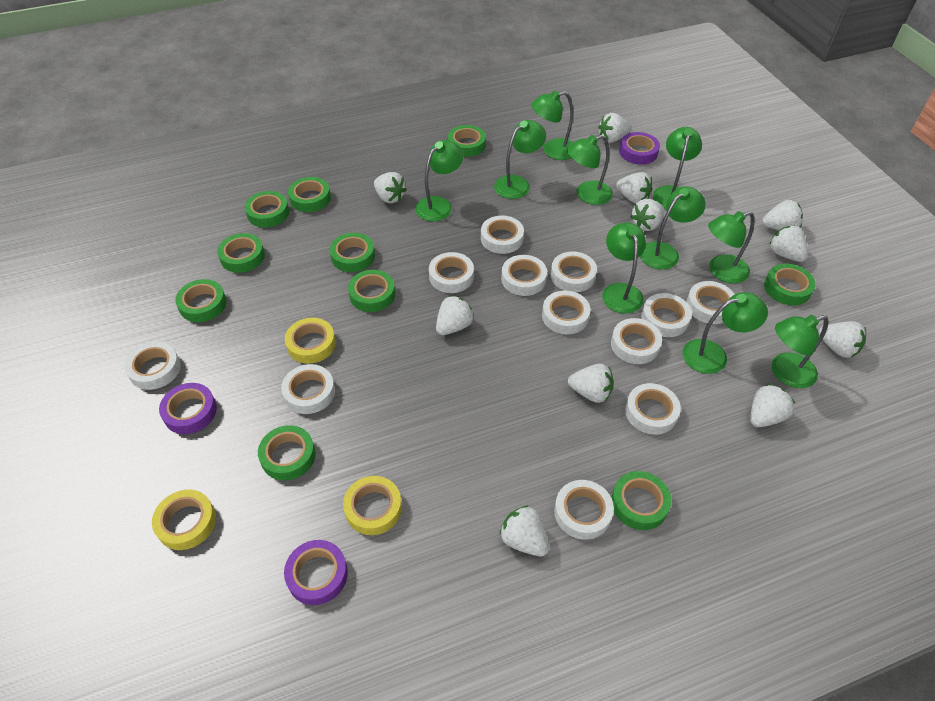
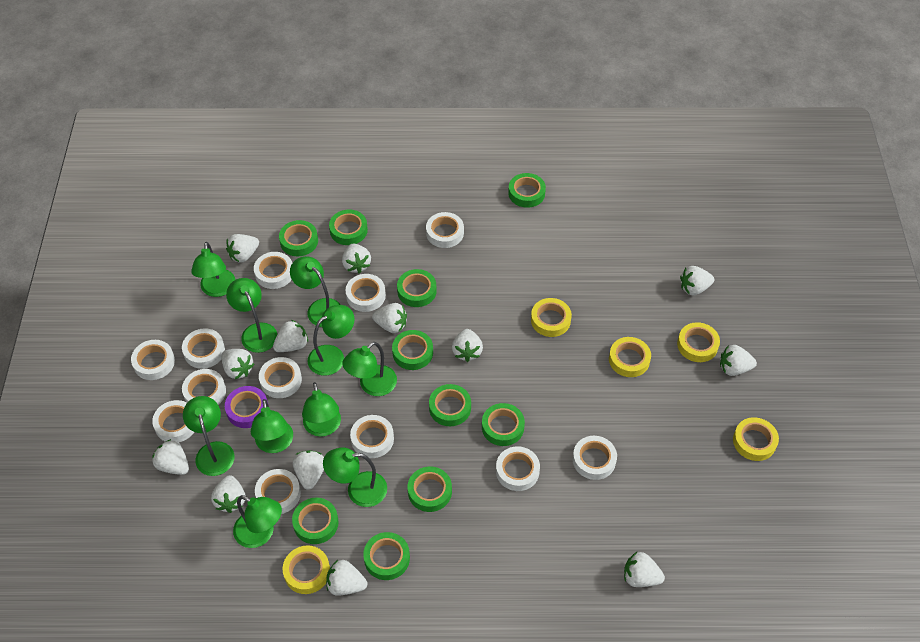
purple tape: 3 -> 1
white strawberry: 11 -> 13
yellow tape: 3 -> 5

